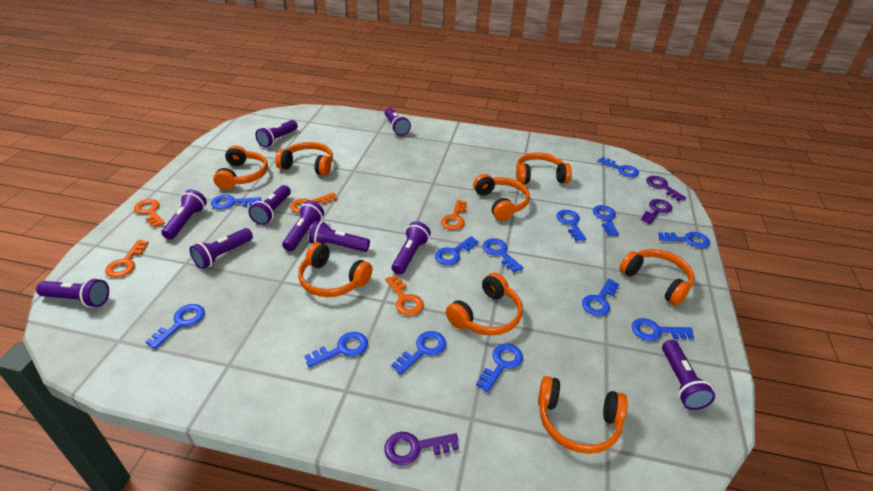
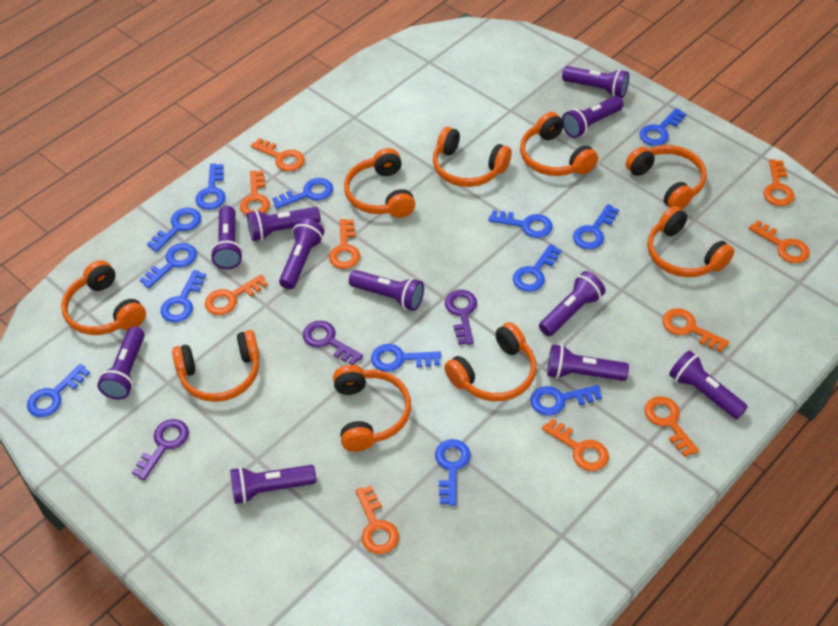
orange headphones: 8 -> 9
orange key: 5 -> 10
purple flashlight: 10 -> 11

